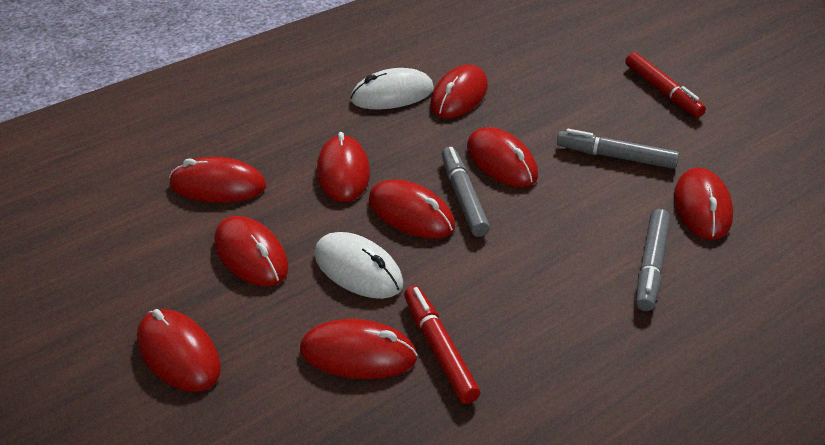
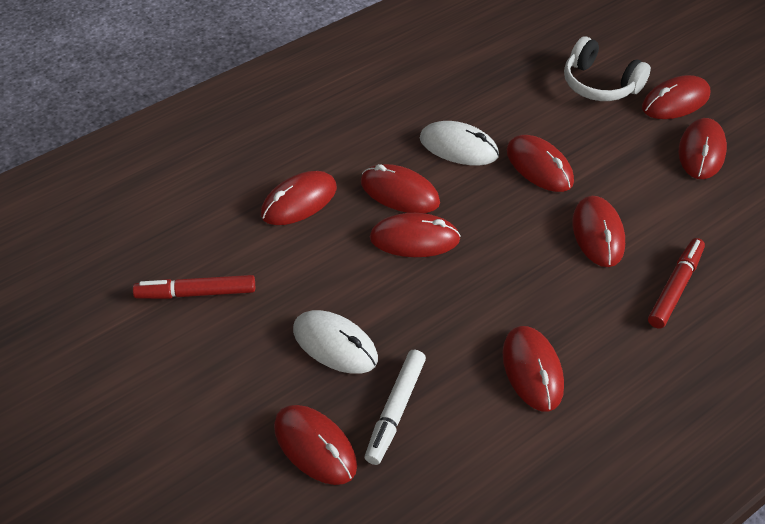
grey marker: 3 -> 0
white headphones: 0 -> 1
white marker: 0 -> 1

